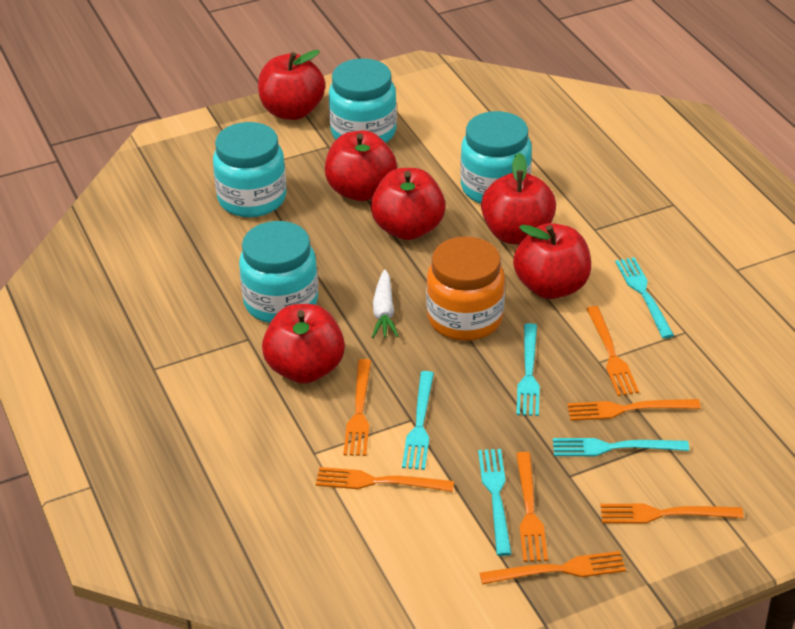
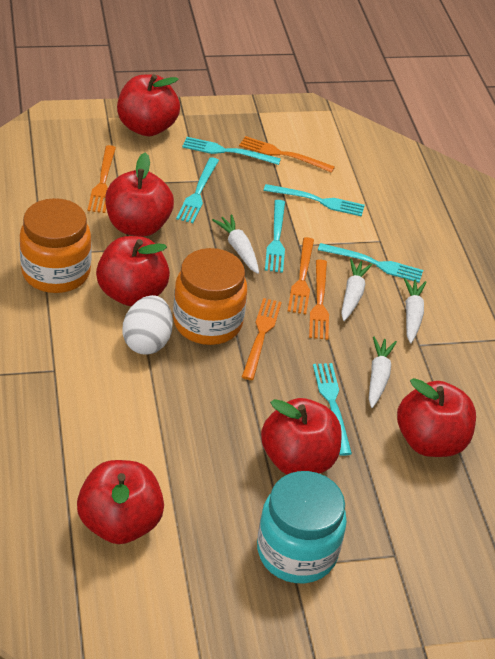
orange fork: 7 -> 5
orange jar: 1 -> 2
turquoise fork: 5 -> 6
turquoise jar: 4 -> 1
white carrot: 1 -> 4
white egg: 0 -> 1

